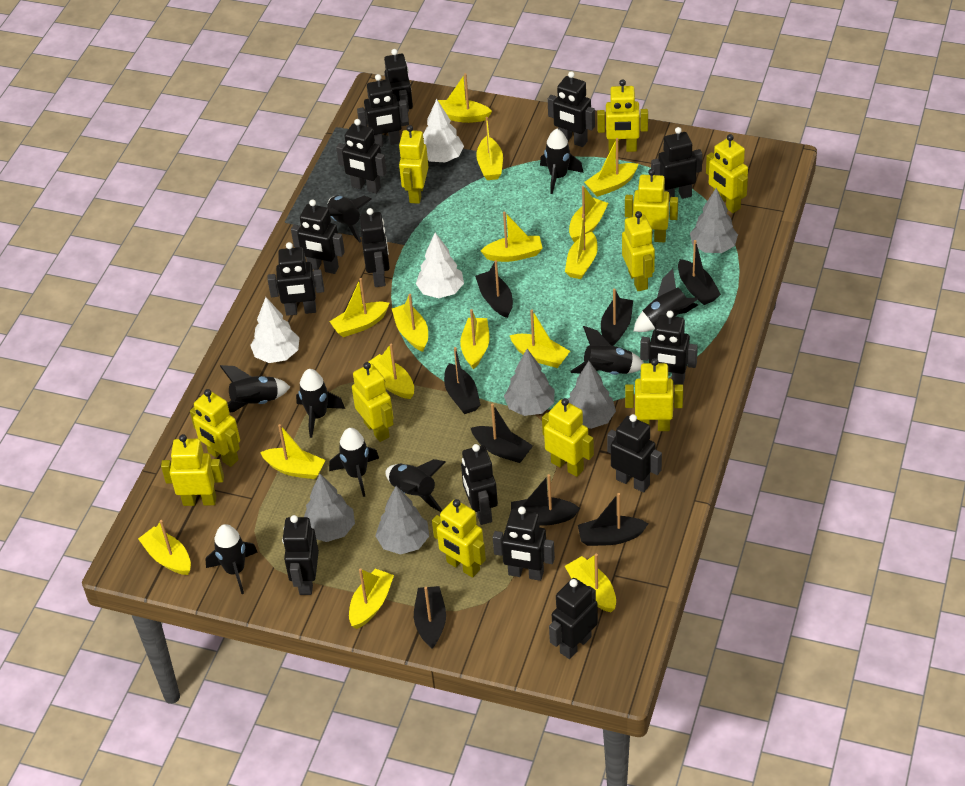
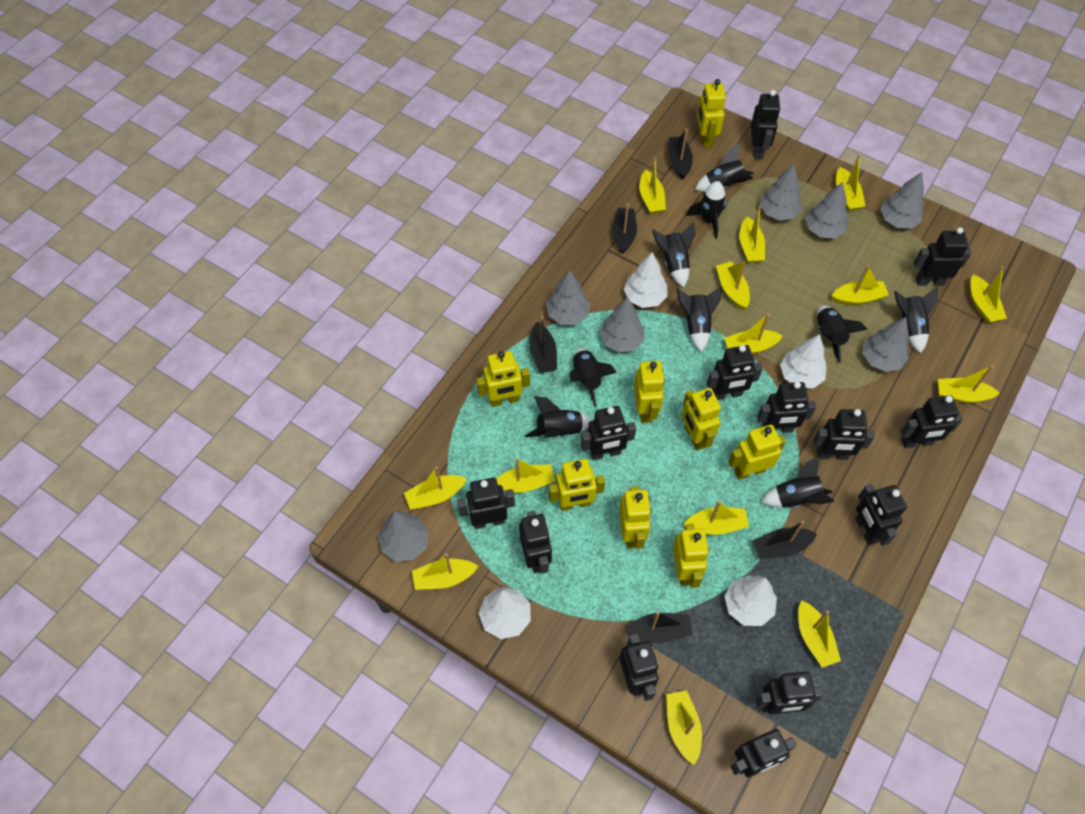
black boat: 8 -> 5
black robot: 14 -> 13
grey tree: 5 -> 7
white tree: 3 -> 4
yellow boat: 15 -> 14
yellow robot: 11 -> 8

